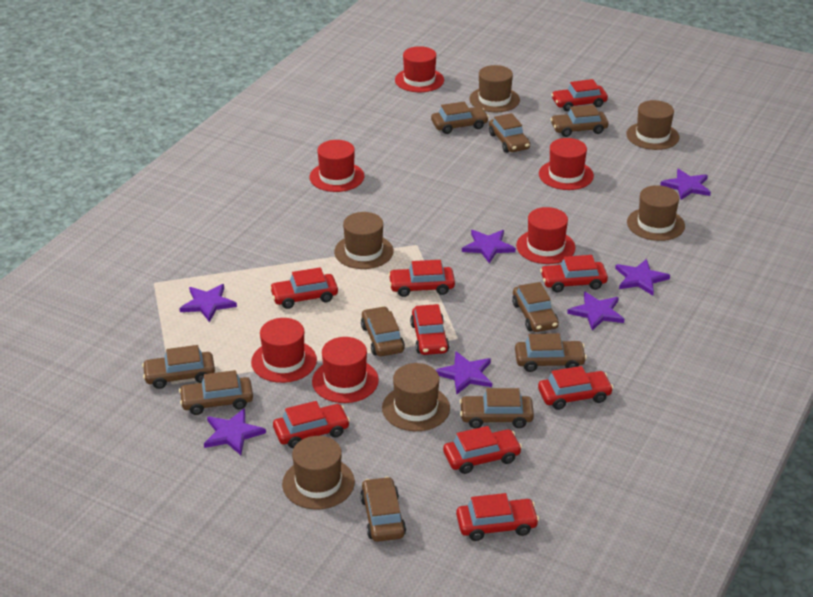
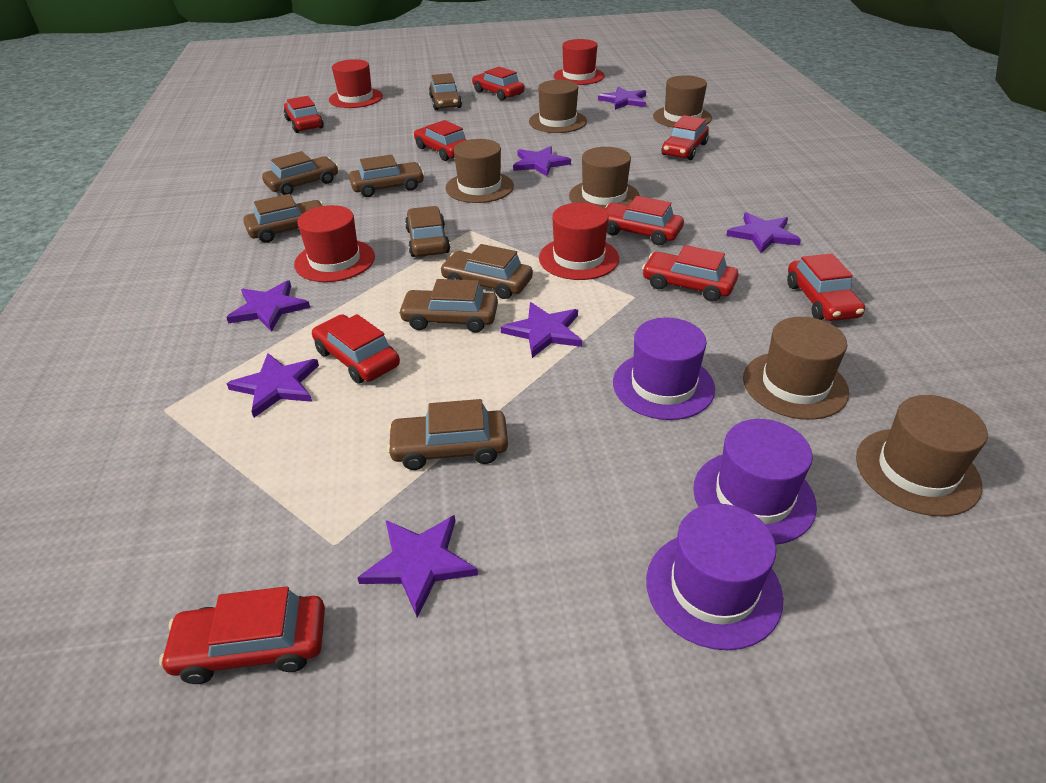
brown car: 10 -> 8
purple hat: 0 -> 3
red hat: 6 -> 4

